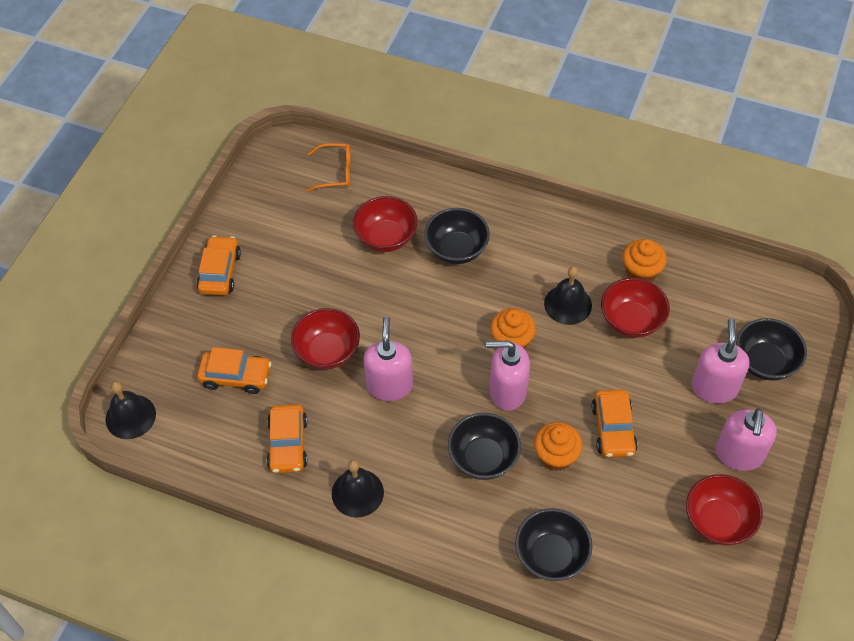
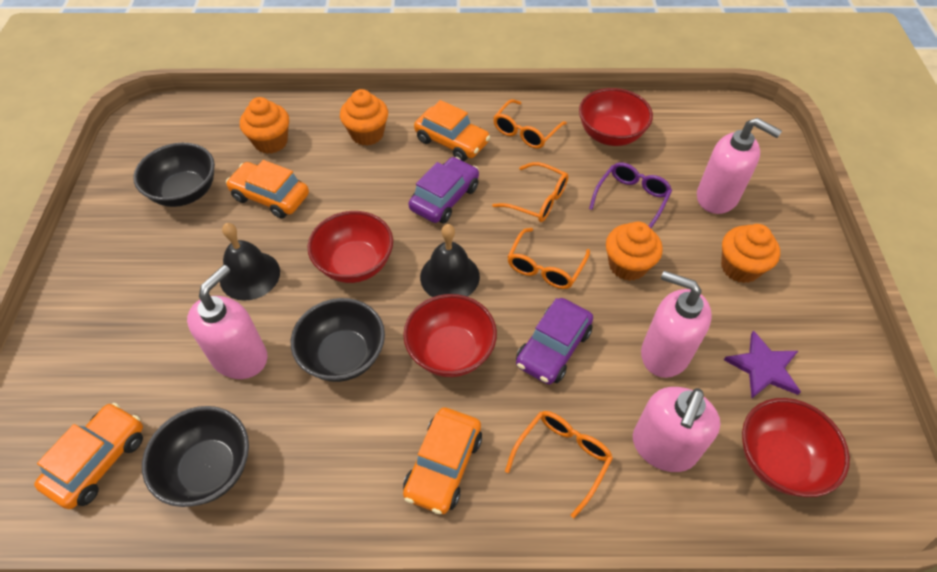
black bell: 3 -> 2
black bowl: 4 -> 3
orange cupcake: 3 -> 4
orange glasses: 1 -> 4
purple car: 0 -> 2
purple glasses: 0 -> 1
purple star: 0 -> 1

